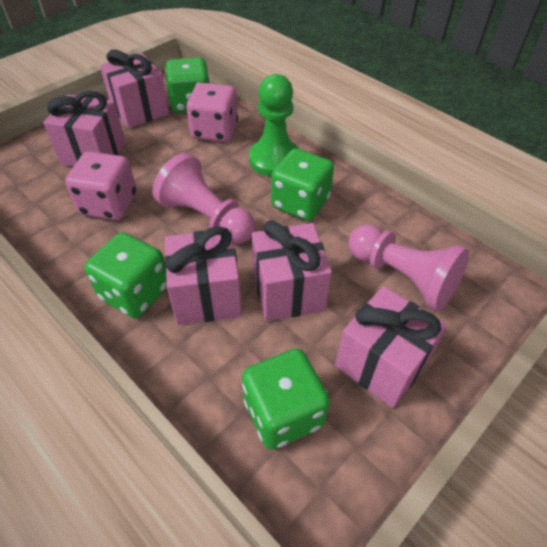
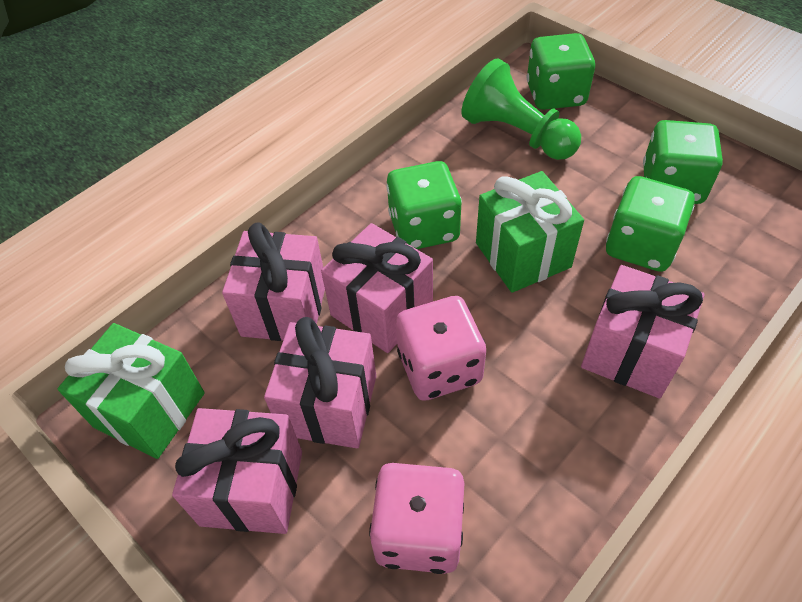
green gift: 0 -> 2
pink pawn: 2 -> 0

